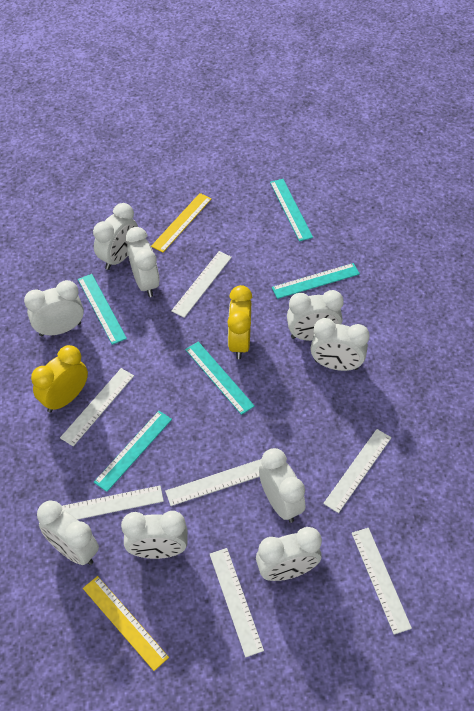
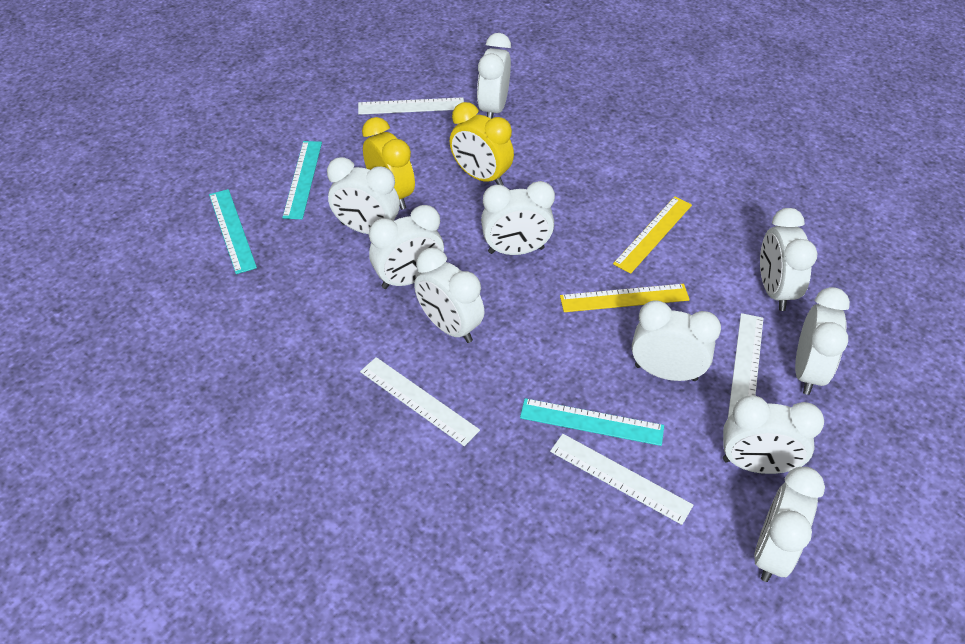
turquoise ruler: 5 -> 3
white clock: 9 -> 10
white ruler: 7 -> 4

